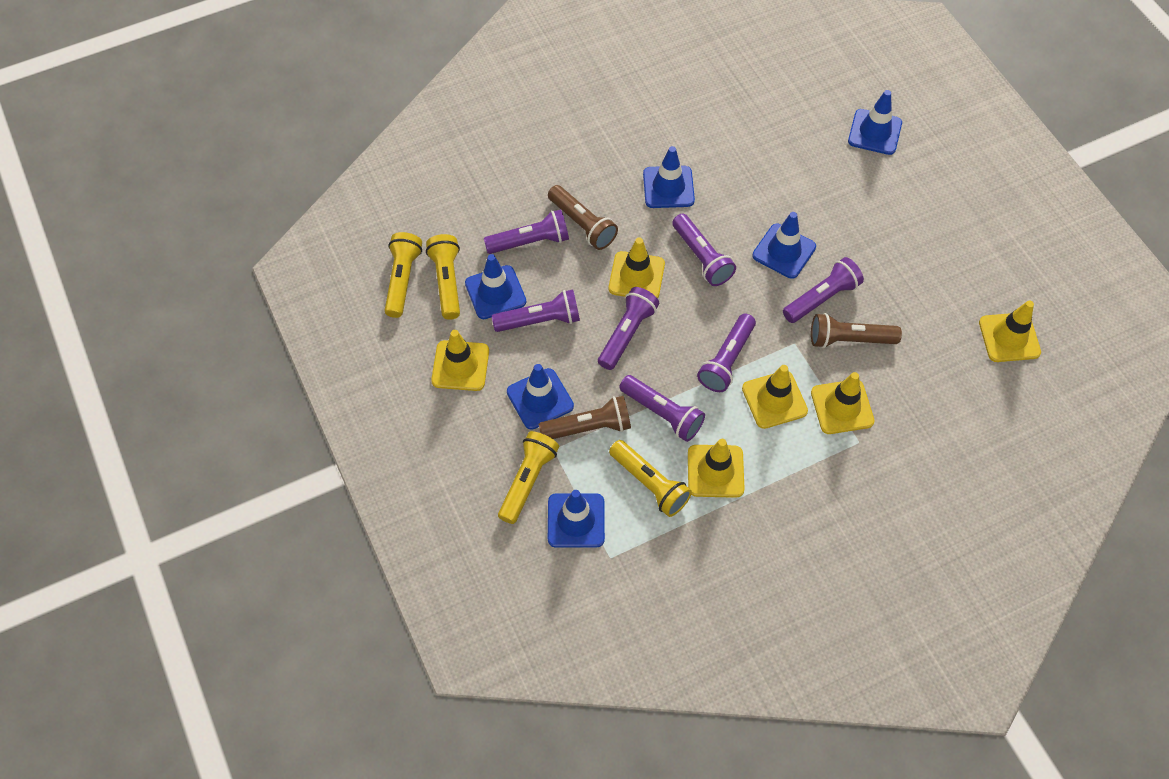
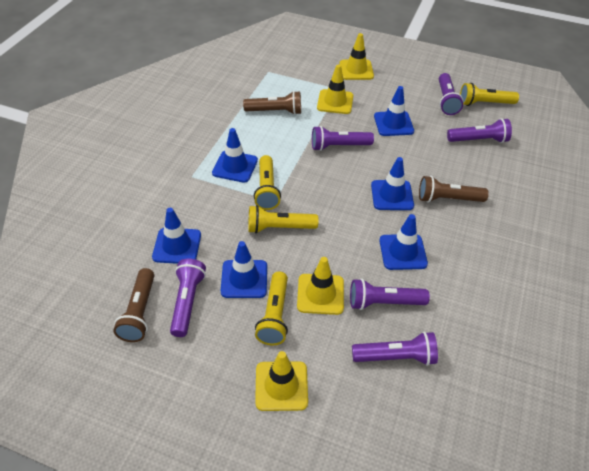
purple flashlight: 7 -> 6
yellow traffic cone: 6 -> 4

